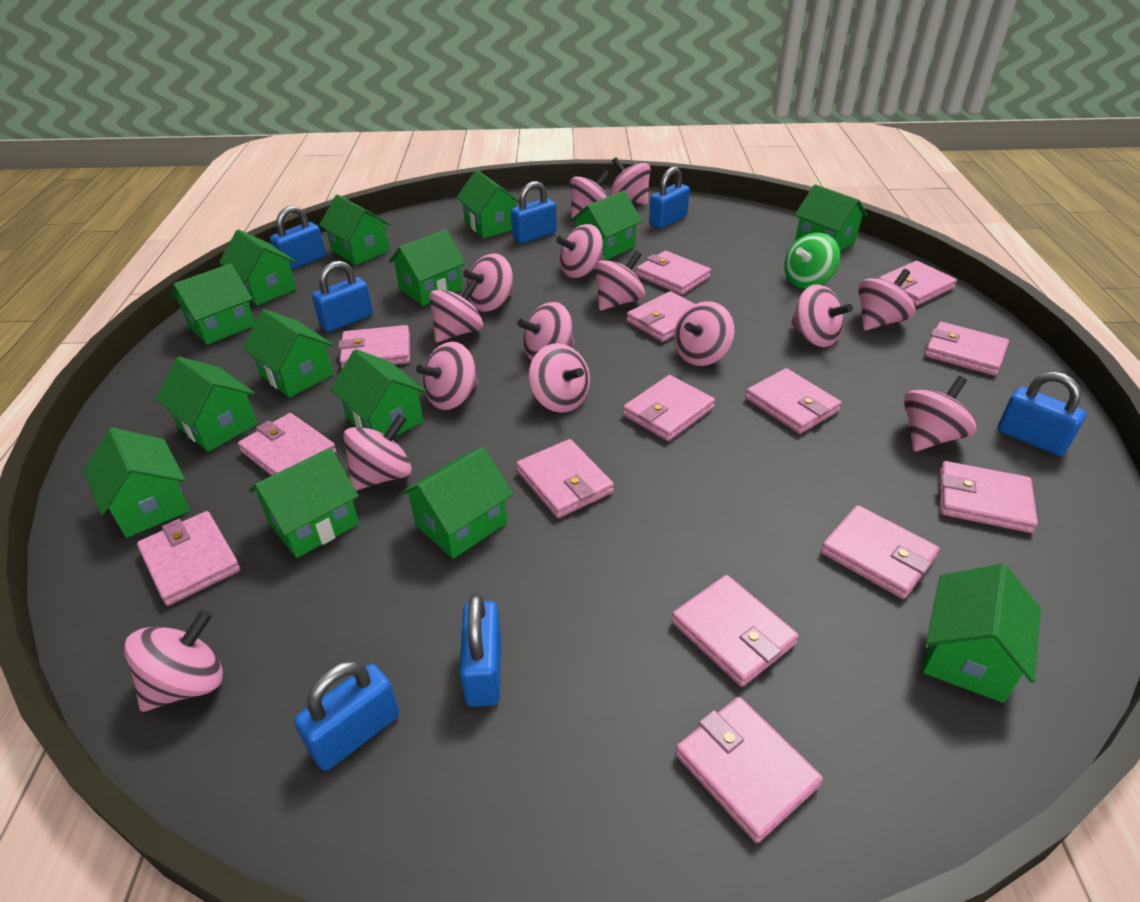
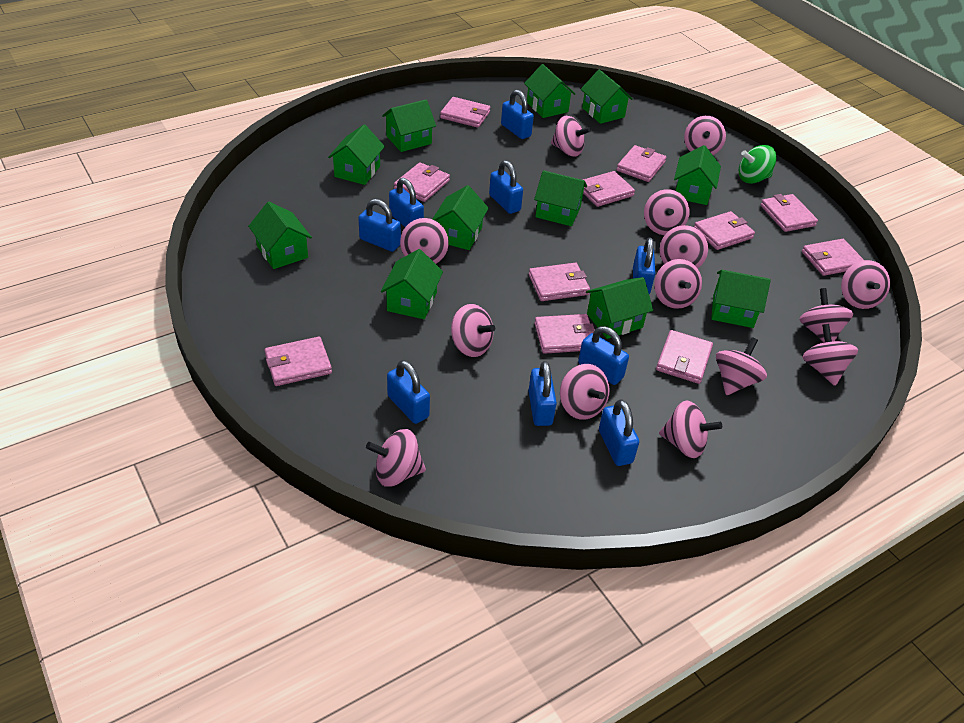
blue padlock: 7 -> 9
green house: 14 -> 11
pink spinning top: 15 -> 14
pink wallet: 14 -> 11

